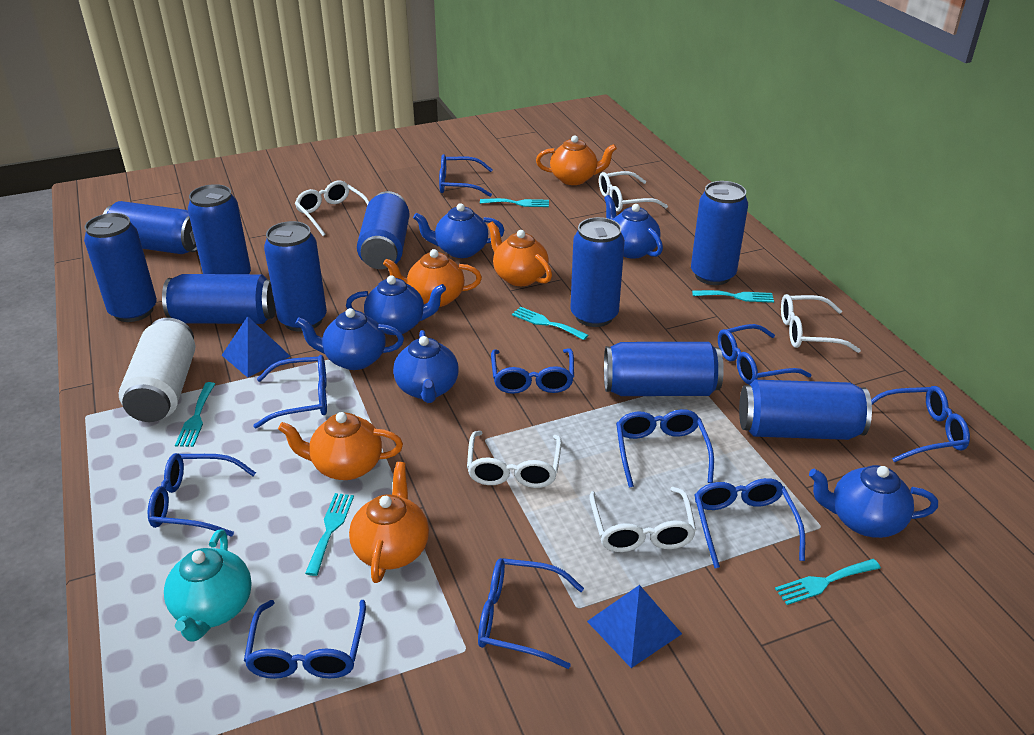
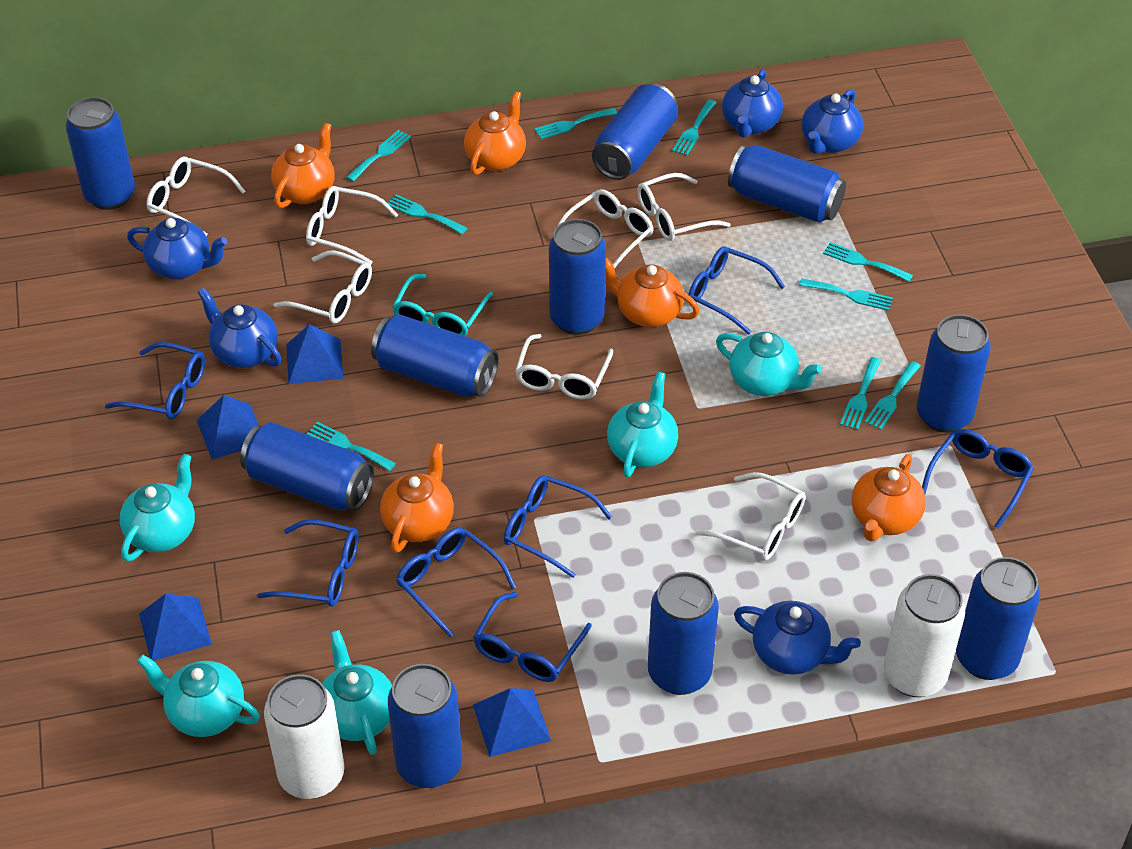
blue glasses: 10 -> 7
blue pyramid: 2 -> 4
blue teapot: 6 -> 5
turquoise fork: 6 -> 9
turquoise glasses: 0 -> 1
turquoise teapot: 1 -> 5
white can: 1 -> 2
white glasses: 5 -> 7

